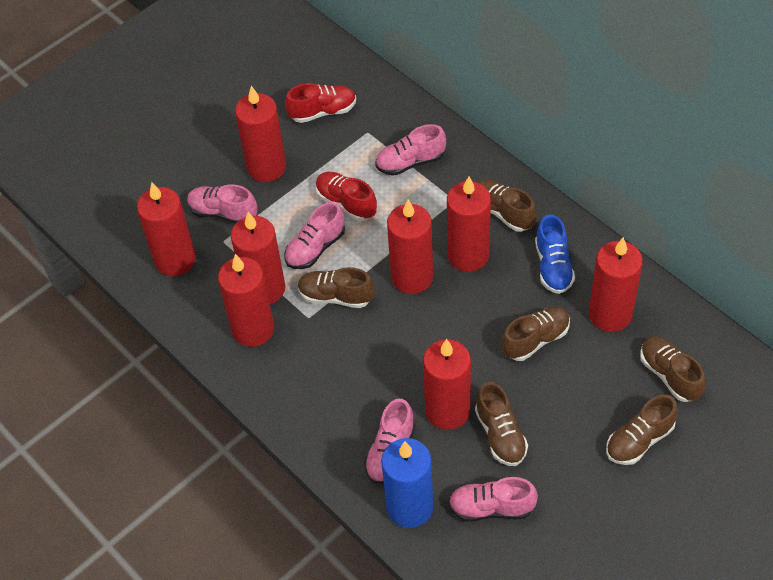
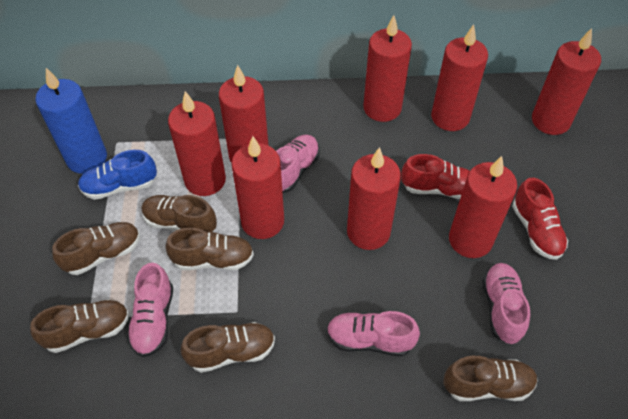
pink shoe: 5 -> 4

